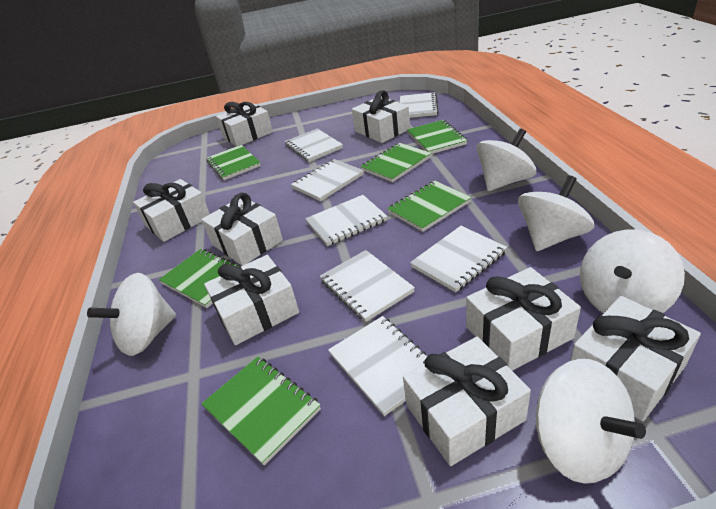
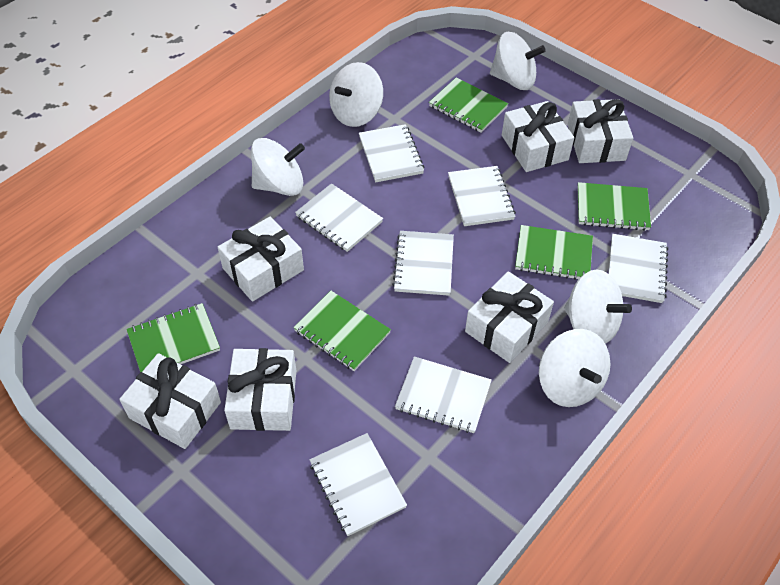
green notebook: 6 -> 5
white gift: 8 -> 6

